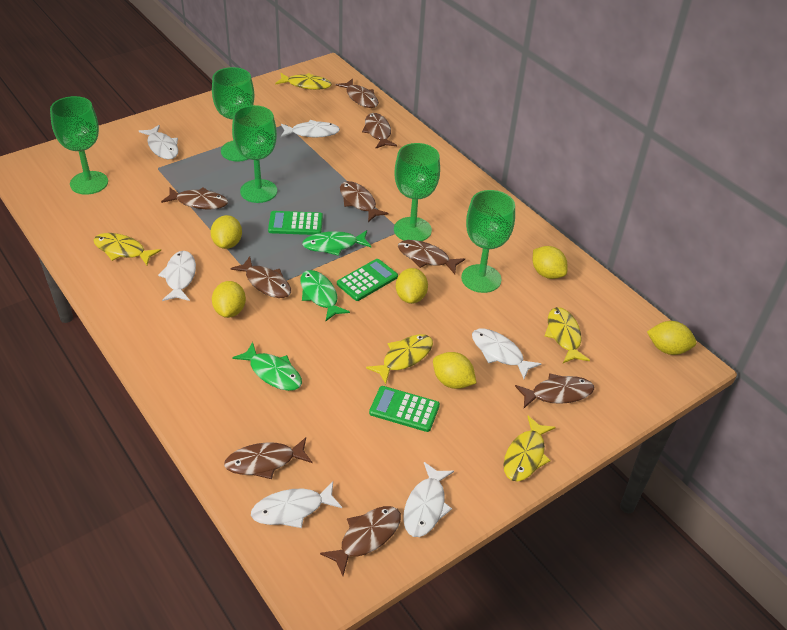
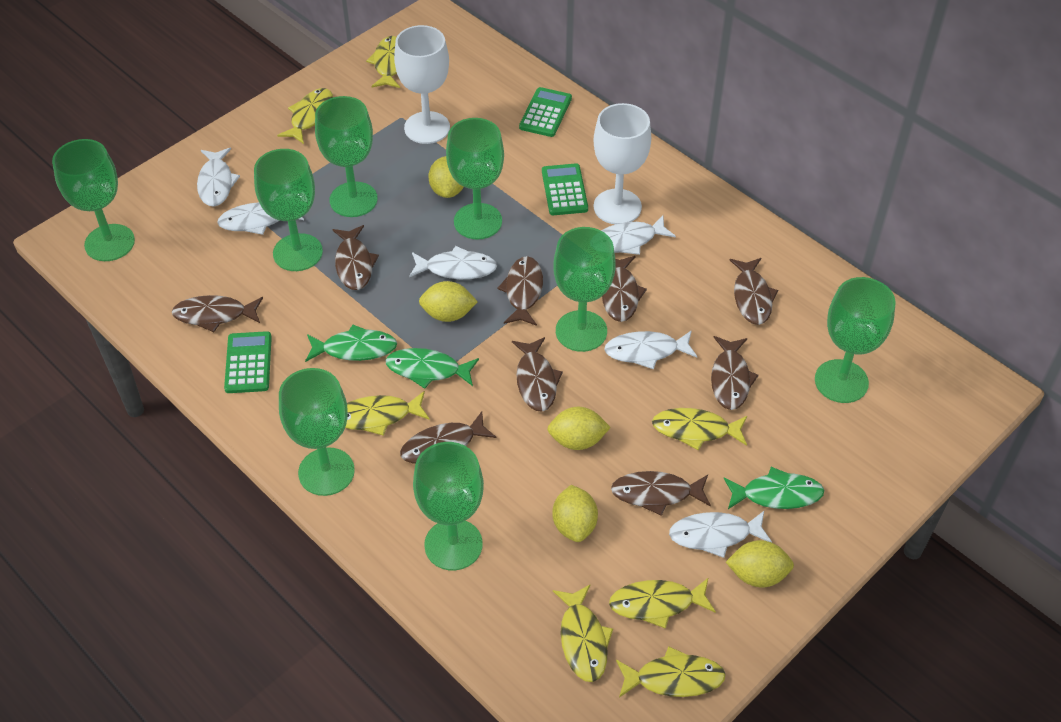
green goblet: 5 -> 8
white goblet: 0 -> 2
yellow fish: 5 -> 7
yellow lemon: 6 -> 5

